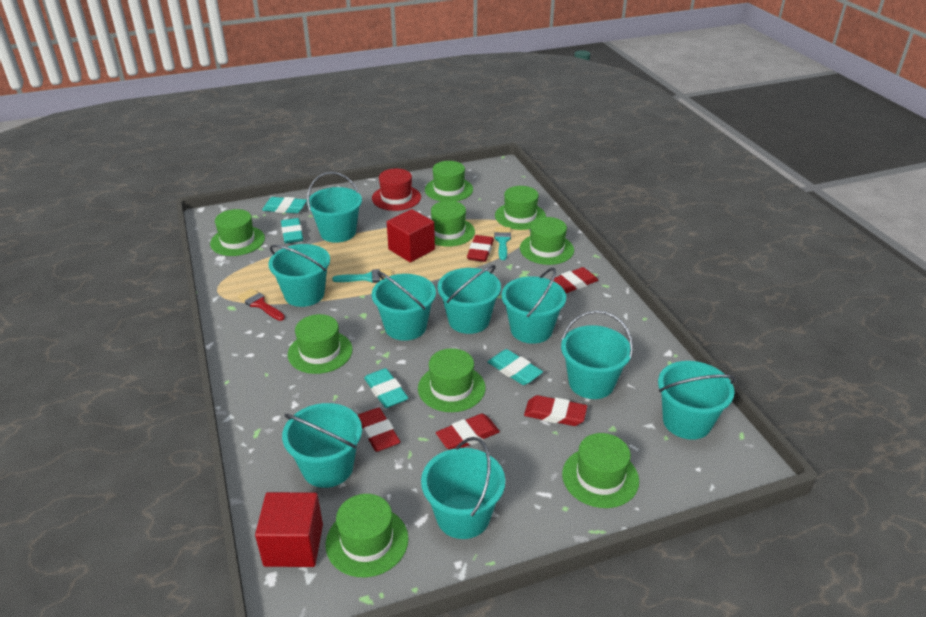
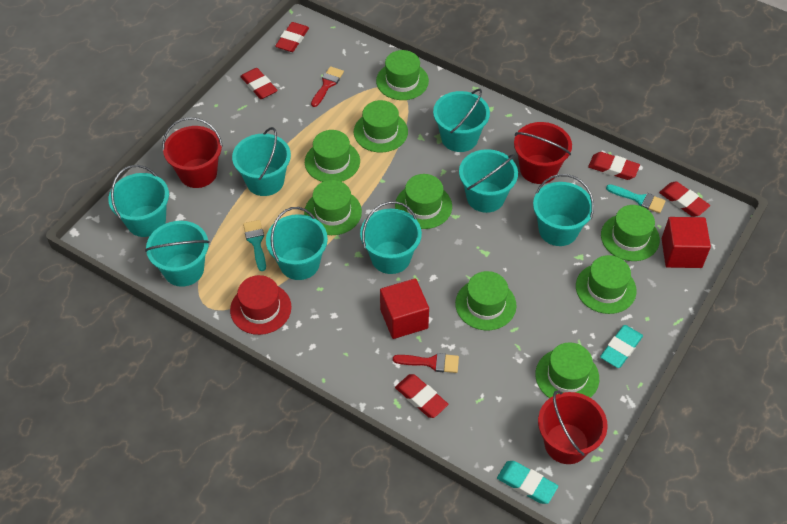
red brush: 1 -> 2
red bucket: 0 -> 3
turquoise bucket: 9 -> 8
turquoise eraser: 4 -> 2

